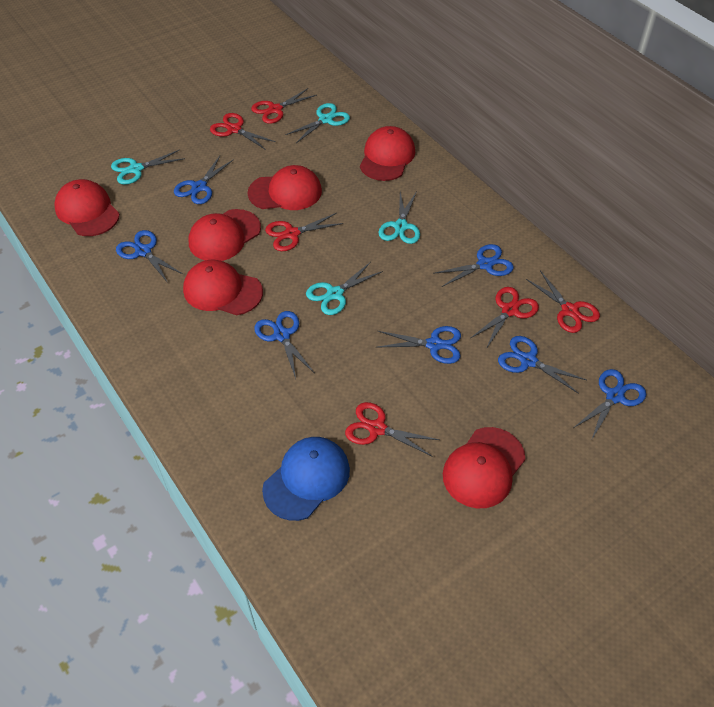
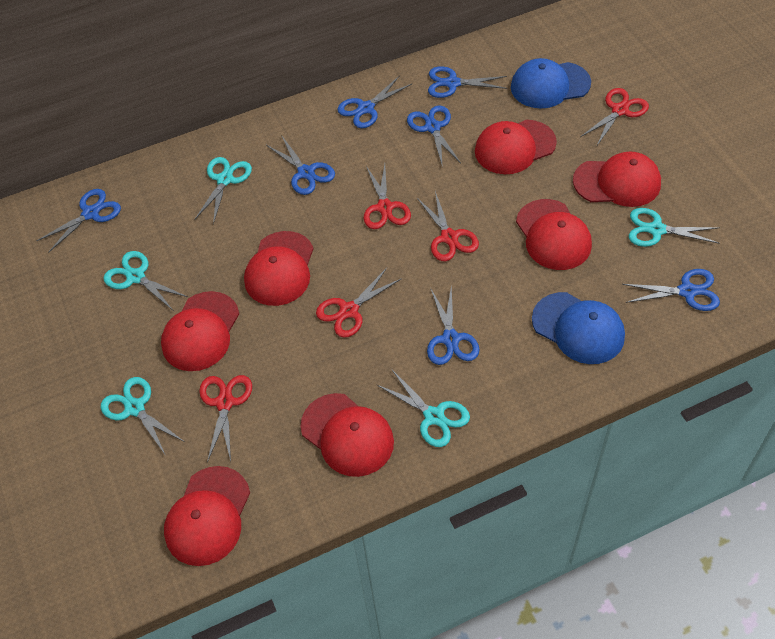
blue cap: 1 -> 2
red cap: 6 -> 7
red scissors: 6 -> 5
turquoise scissors: 4 -> 5

